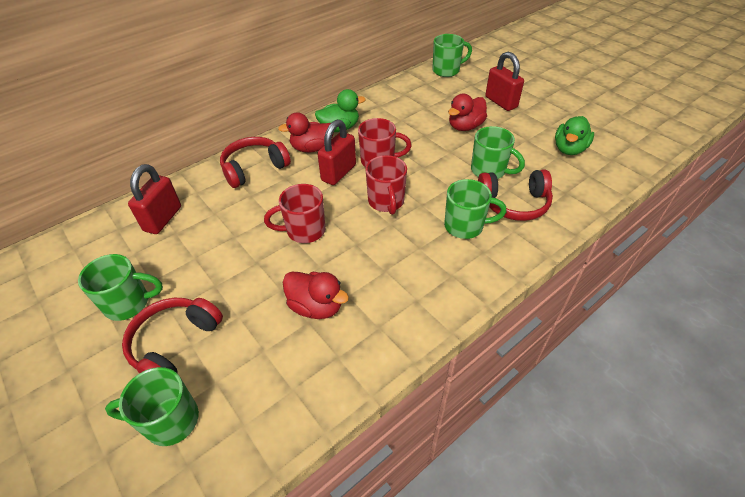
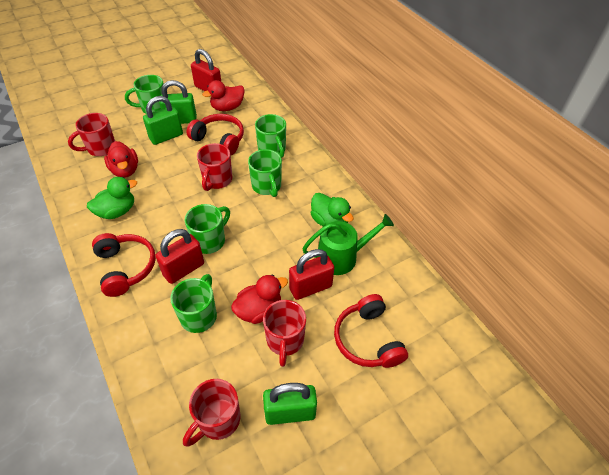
green padlock: 0 -> 3
green watering can: 0 -> 1
red mug: 3 -> 4

